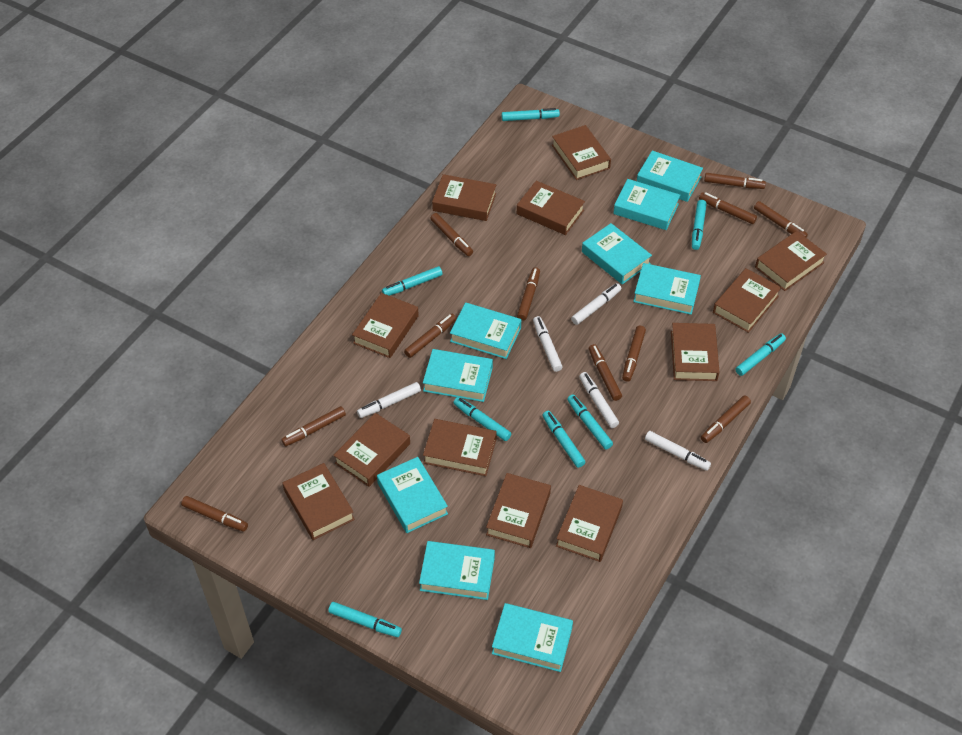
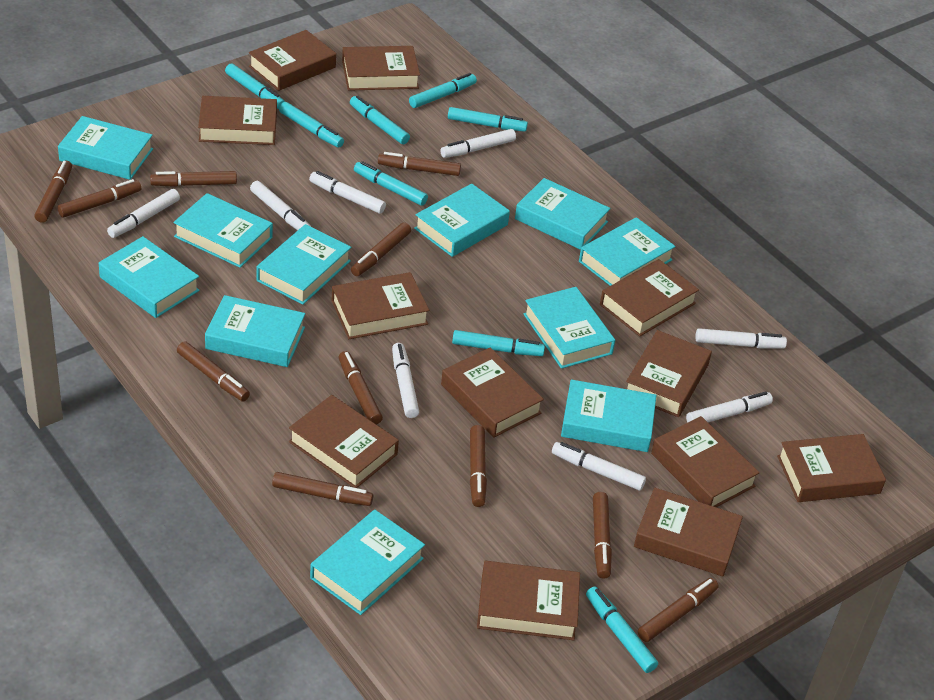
turquoise book: 9 -> 11
white marker: 5 -> 8

